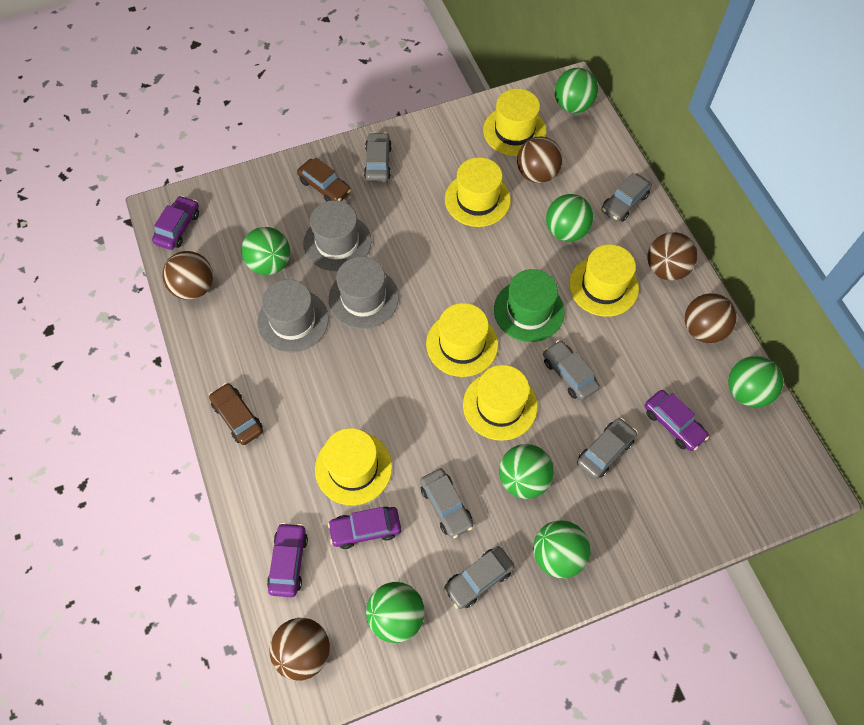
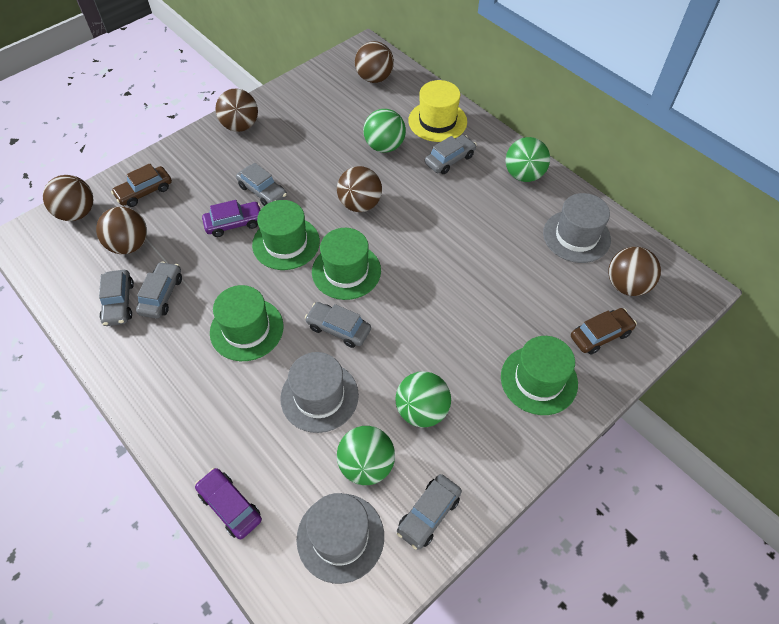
brown ball: 5 -> 6
green ball: 7 -> 4
green hat: 1 -> 4
purple car: 4 -> 2
yellow hat: 6 -> 1

